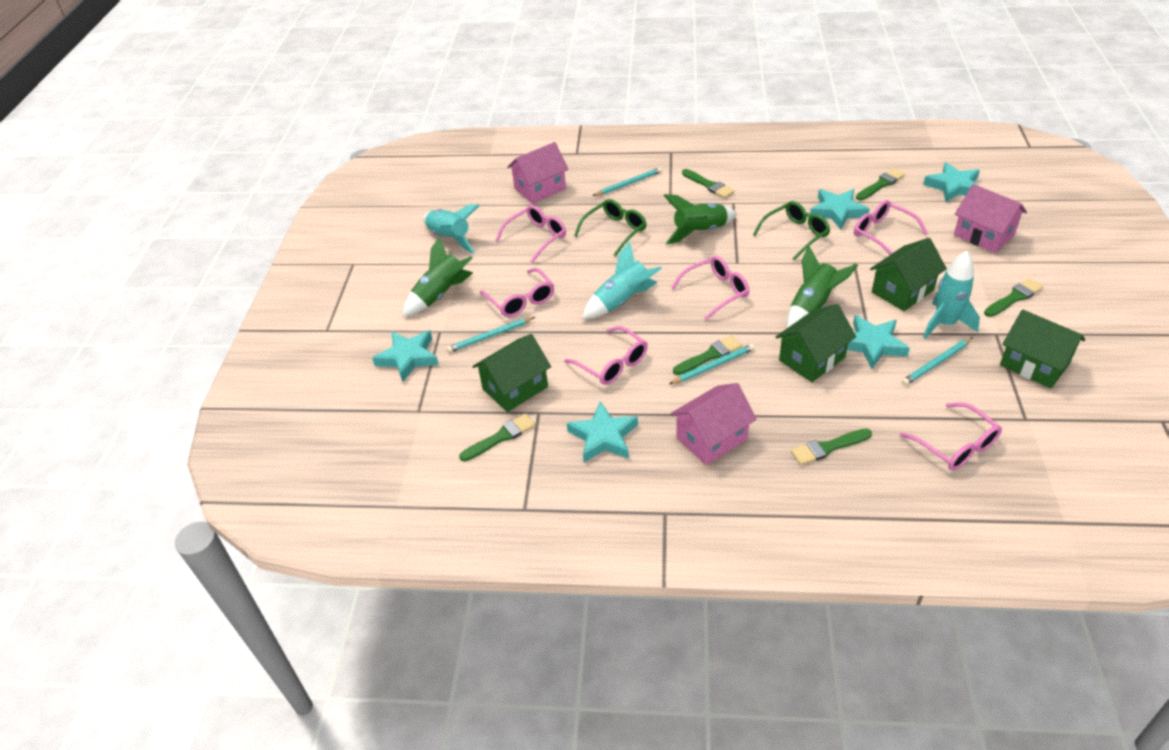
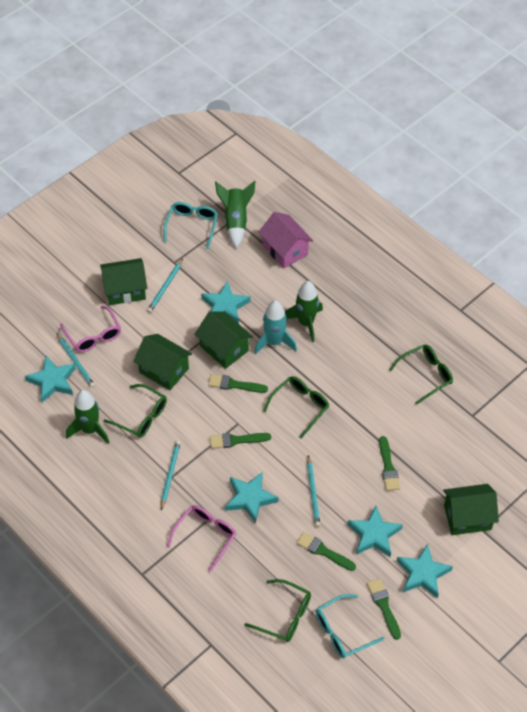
green brush: 6 -> 5
green glasses: 2 -> 4
pink glasses: 6 -> 2
pink house: 3 -> 1
turquoise glasses: 0 -> 2
turquoise rocket: 3 -> 1

